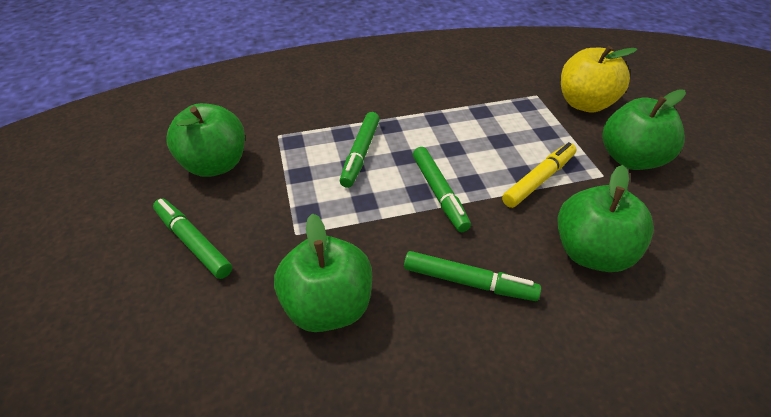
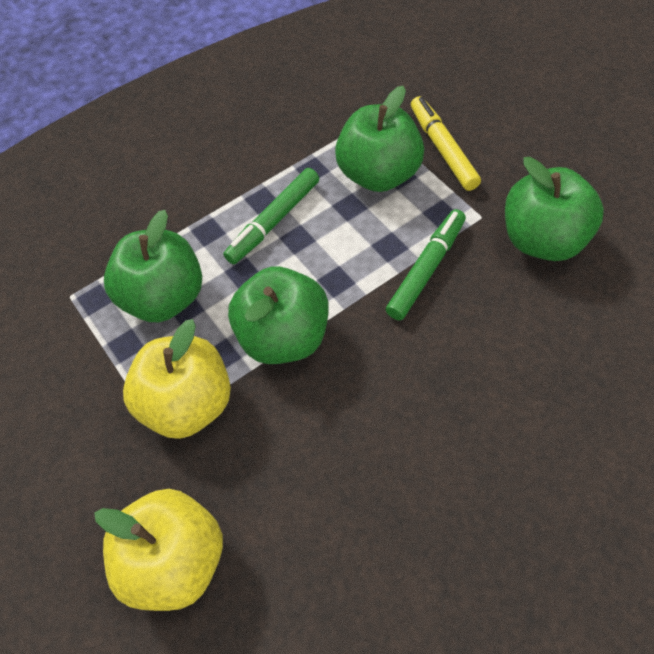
green marker: 4 -> 2
yellow apple: 1 -> 2

